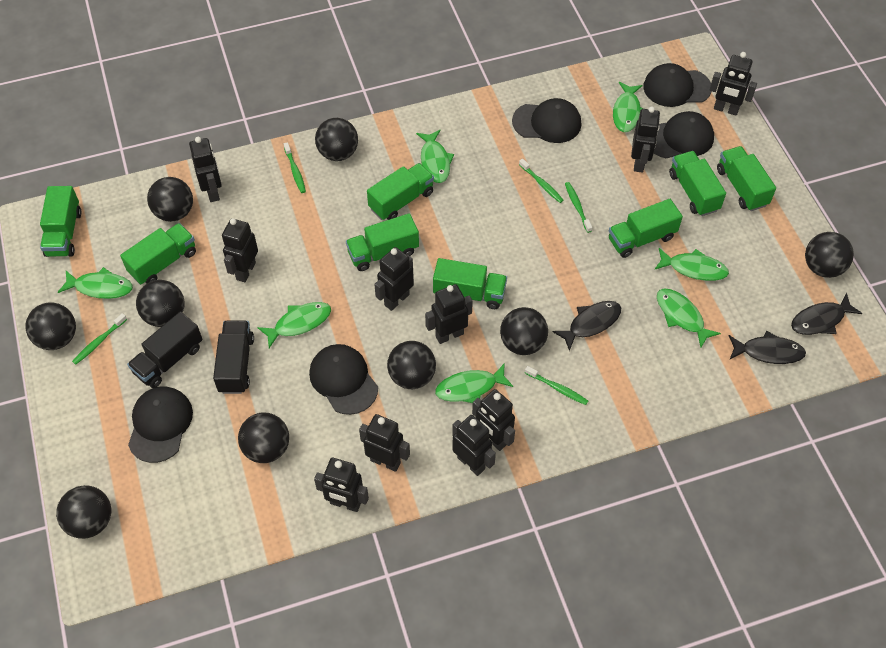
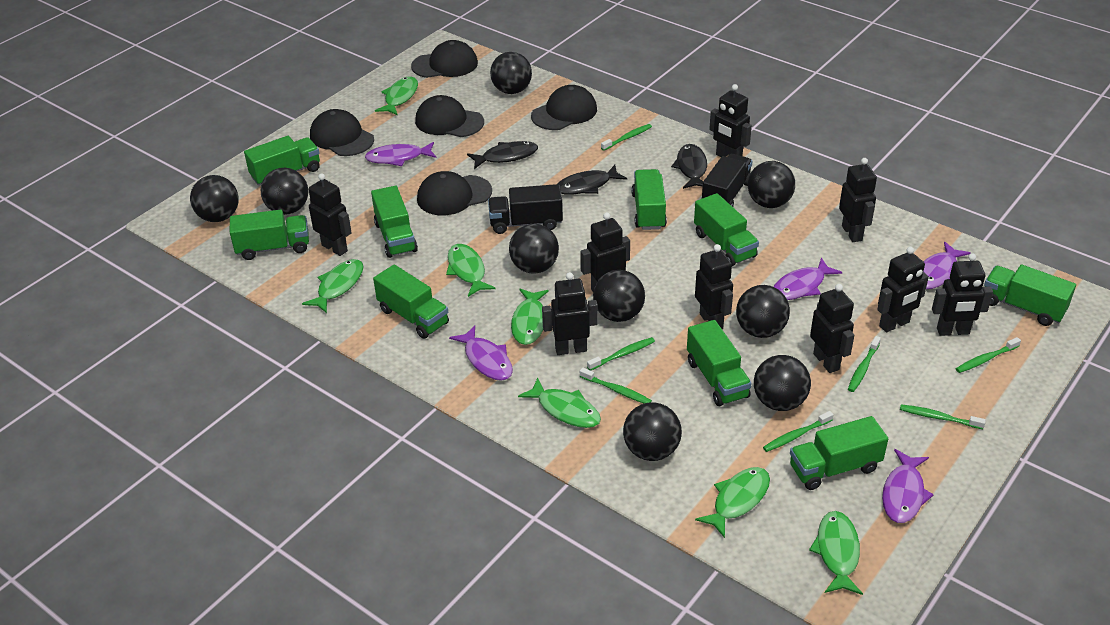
black robot: 10 -> 9
green toothbrush: 5 -> 7
green truck: 8 -> 9
purple fish: 0 -> 5

